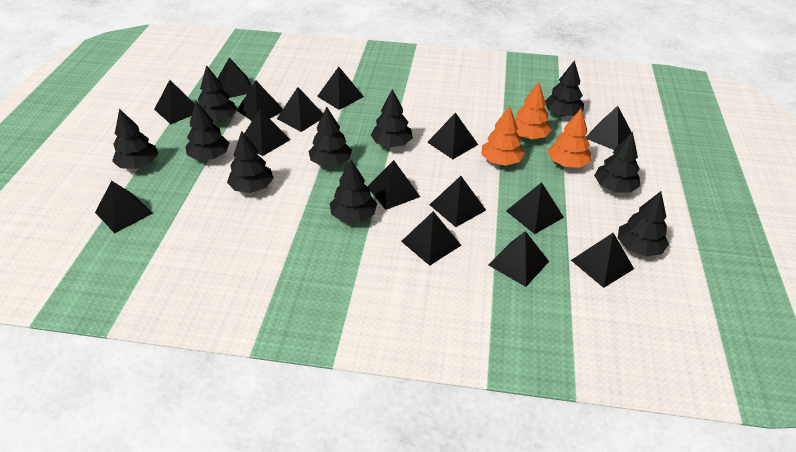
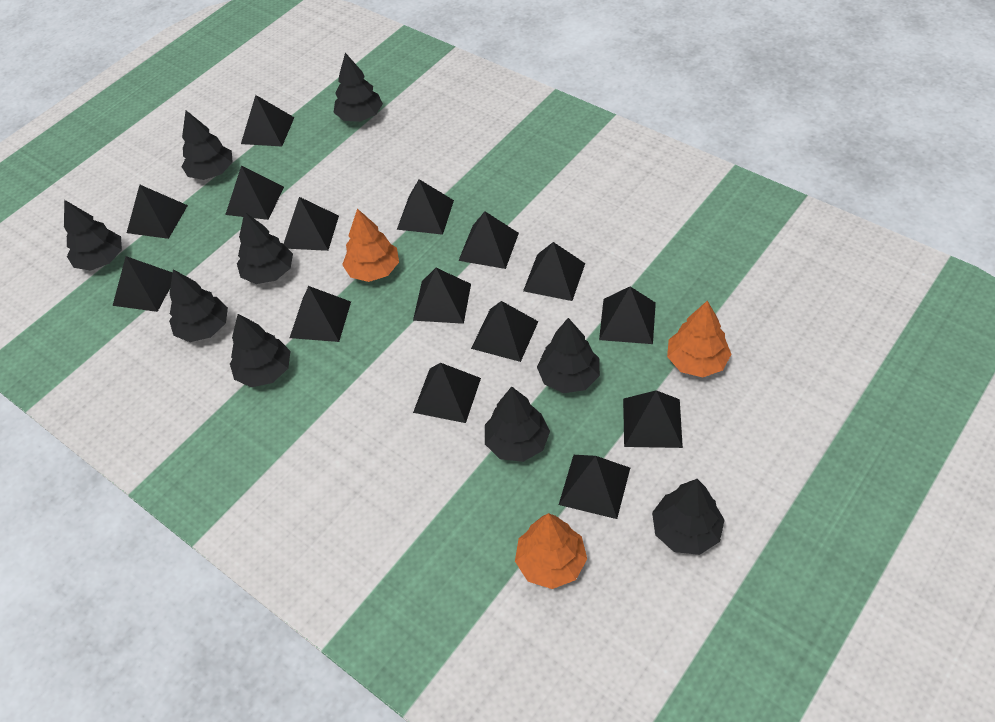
black tree: 10 -> 9

